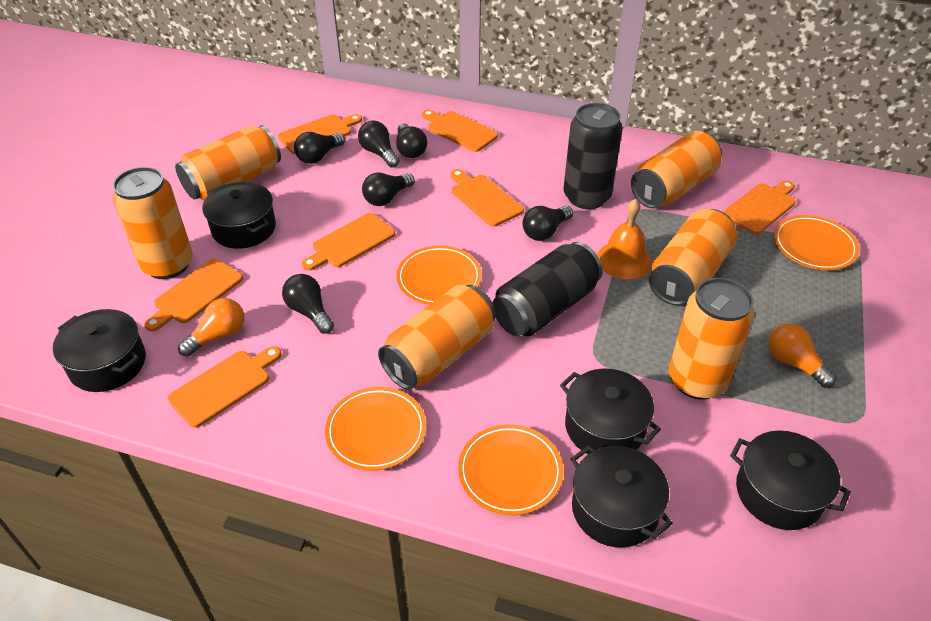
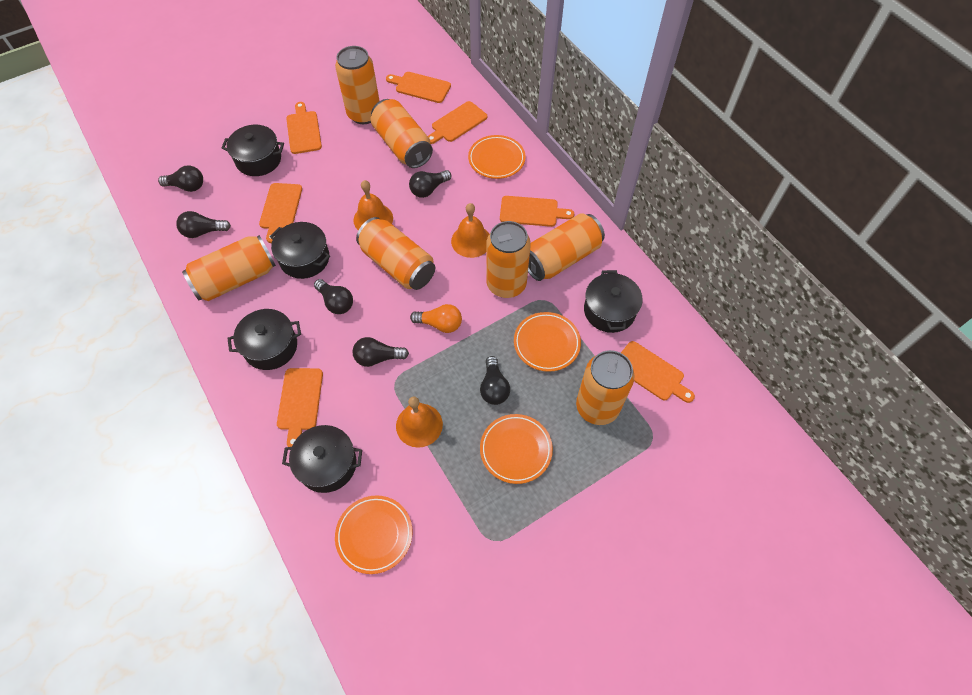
black can: 2 -> 0
orange bell: 1 -> 3
orange can: 6 -> 7
orange light bulb: 2 -> 1

